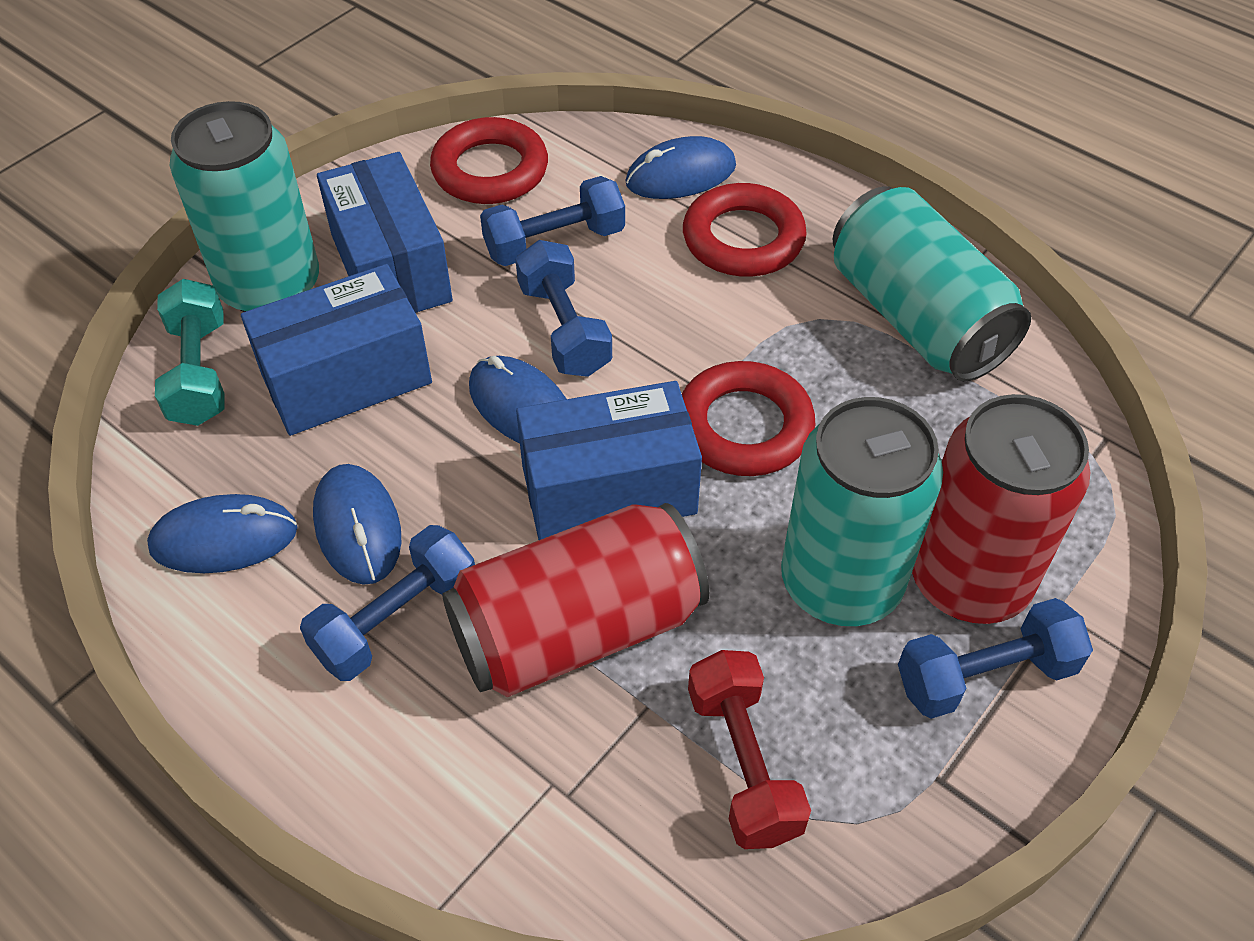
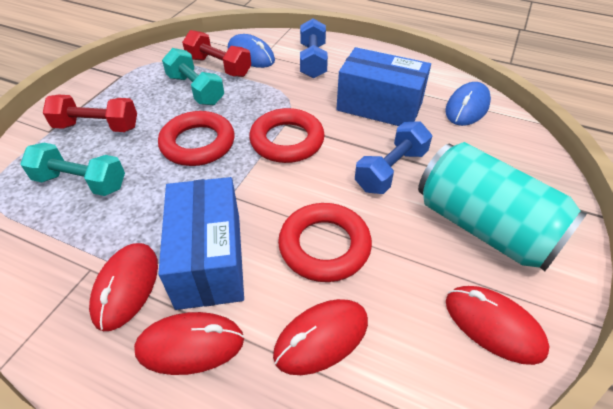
blue box: 3 -> 2
blue dumbbell: 4 -> 2
blue mouse: 4 -> 2
red can: 2 -> 0
red dumbbell: 1 -> 2
red mouse: 0 -> 4
turquoise can: 3 -> 1
turquoise dumbbell: 1 -> 2

